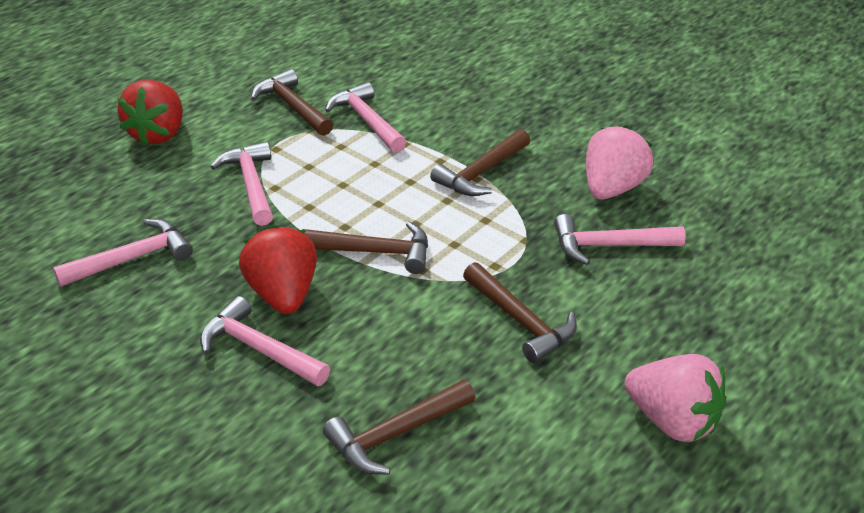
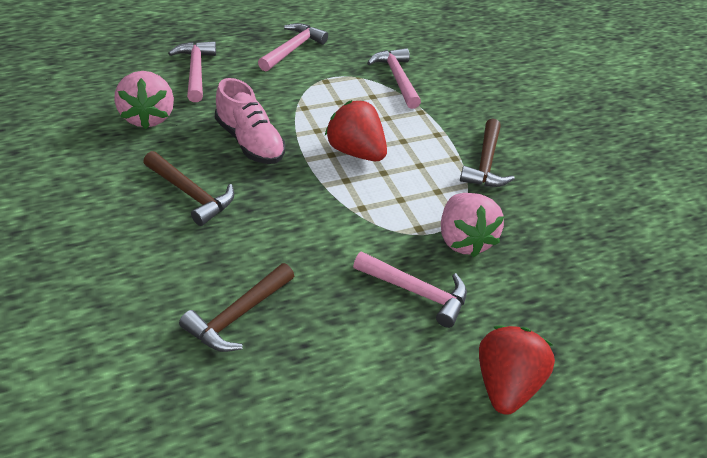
brown hammer: 5 -> 3
pink hammer: 5 -> 4
pink shoe: 0 -> 1

